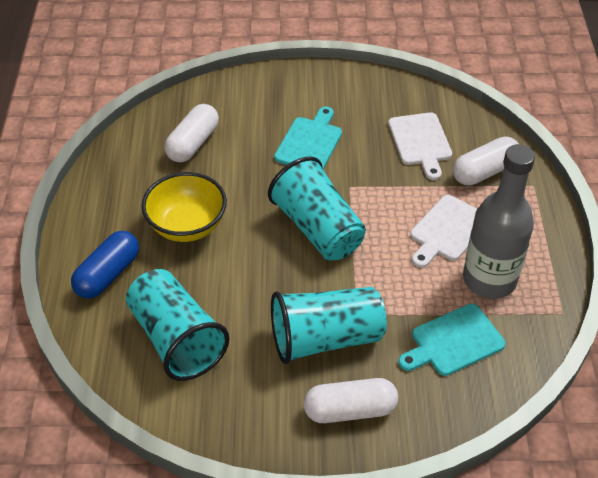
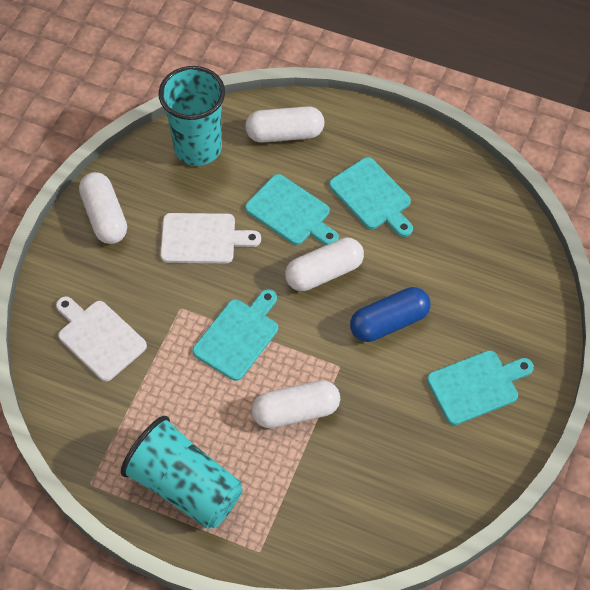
grey bottle: 1 -> 0
turquoise cup: 3 -> 2
turquoise cutting board: 2 -> 4
white capsule: 3 -> 4
yellow bowl: 1 -> 0

